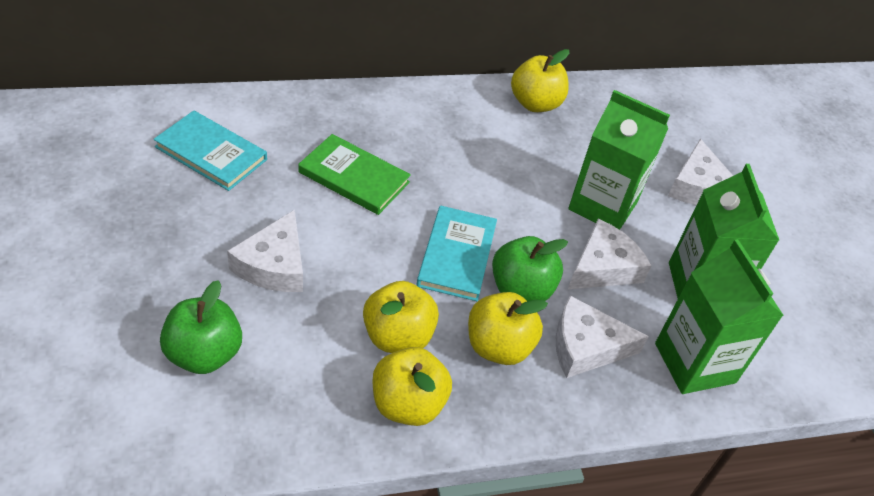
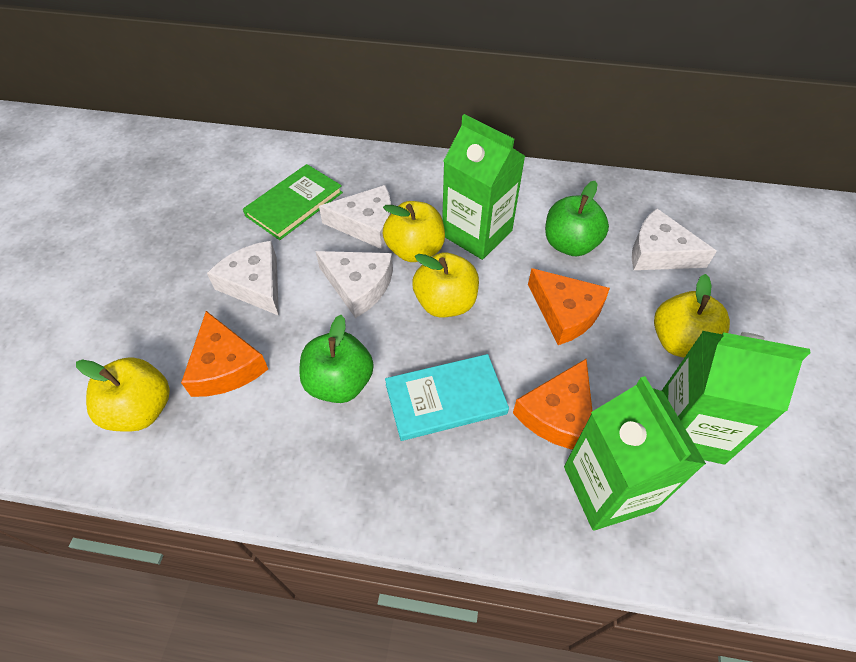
orange cheese: 0 -> 3
turquoise book: 2 -> 1

